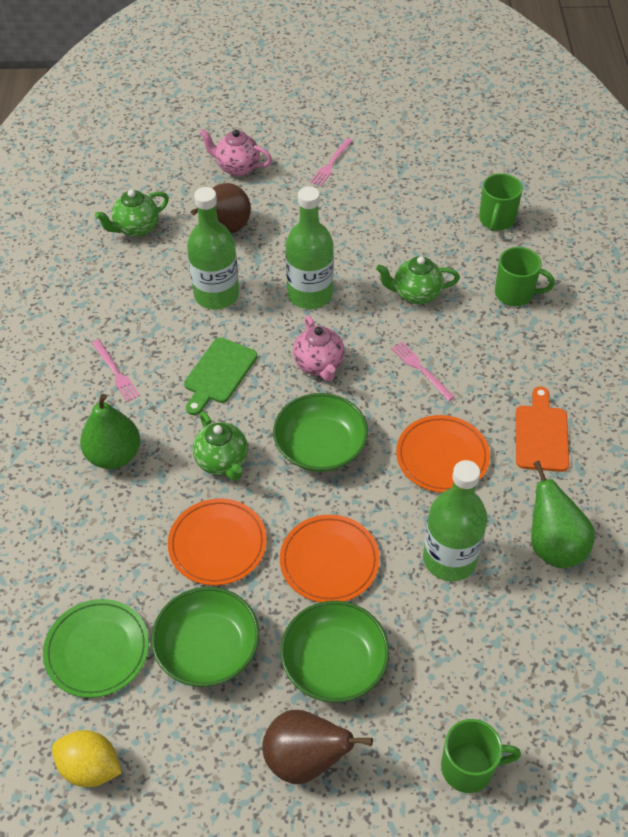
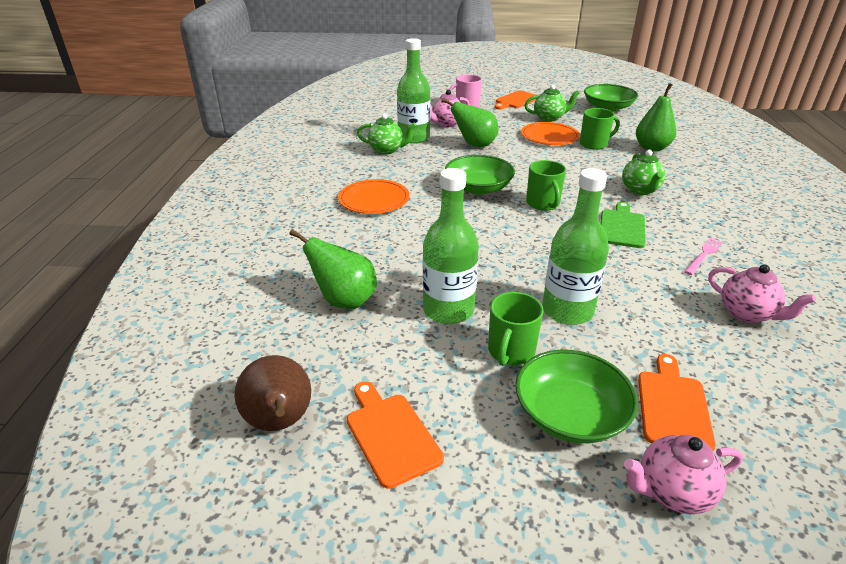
brown pear: 2 -> 1
green pear: 2 -> 3
green plate: 1 -> 0
orange cutting board: 1 -> 3
orange plate: 3 -> 2
pink fork: 3 -> 1
pink mug: 0 -> 1
pink teapot: 2 -> 3
yellow lemon: 1 -> 0

